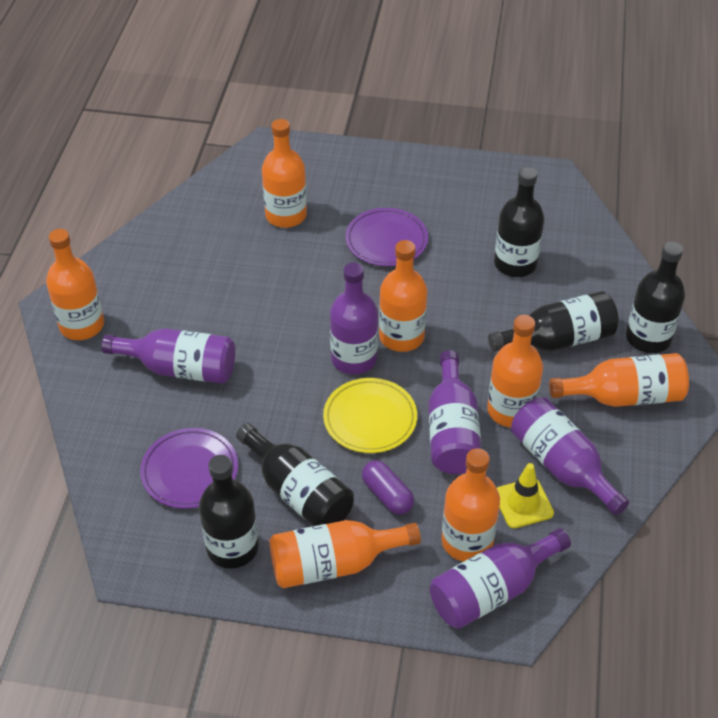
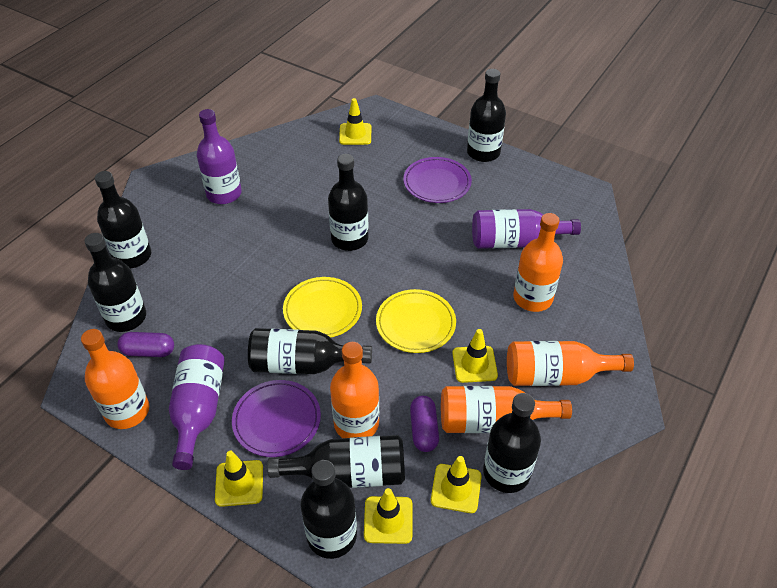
black bottle: 5 -> 8
orange bottle: 7 -> 5
purple bottle: 5 -> 3
purple capsule: 1 -> 2
yellow plate: 1 -> 2
yellow traffic cone: 1 -> 5

